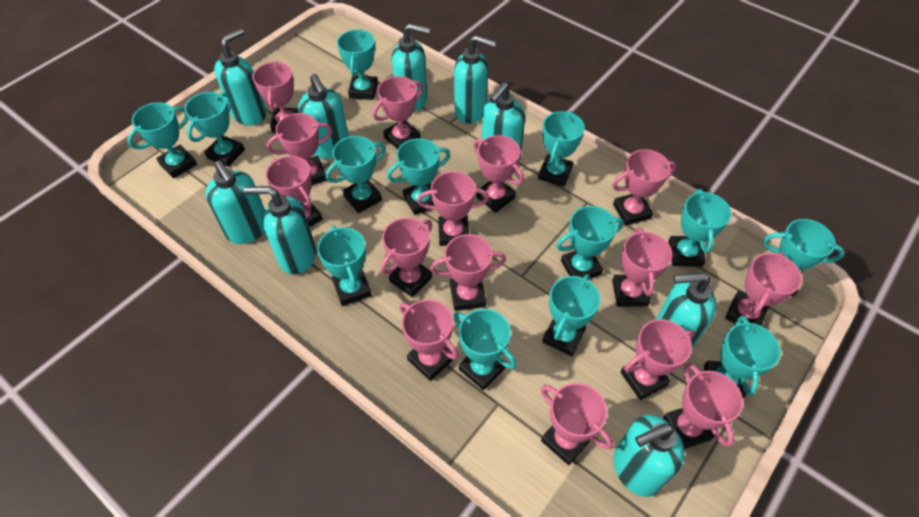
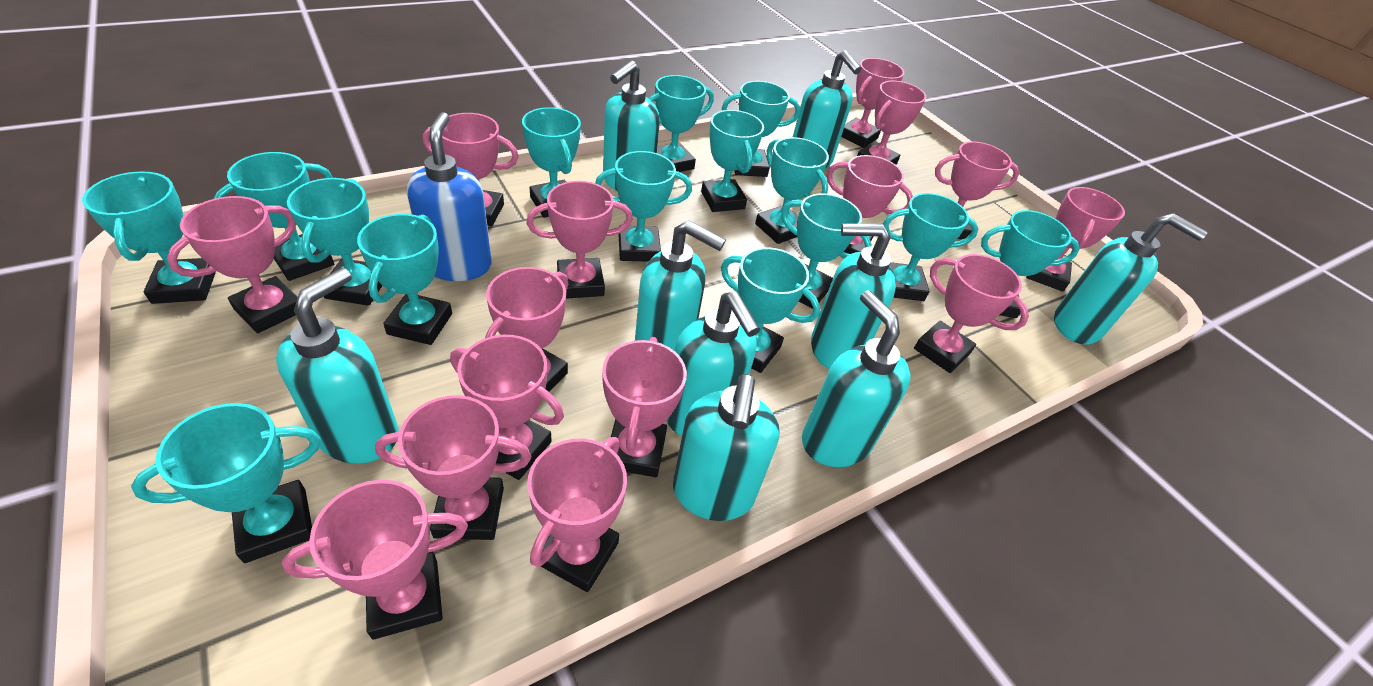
blue soap dispenser: 0 -> 1
turquoise trophy: 13 -> 15

